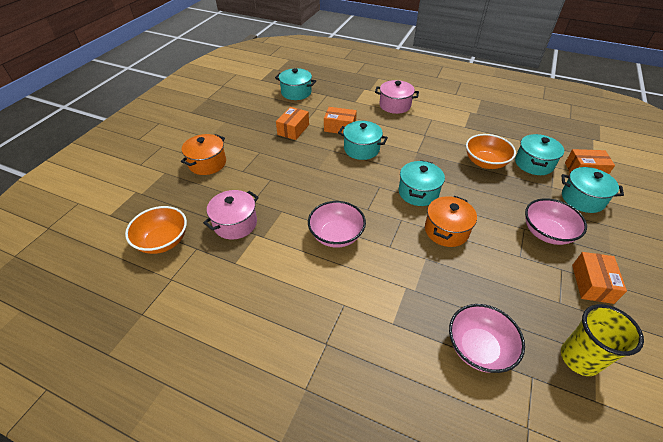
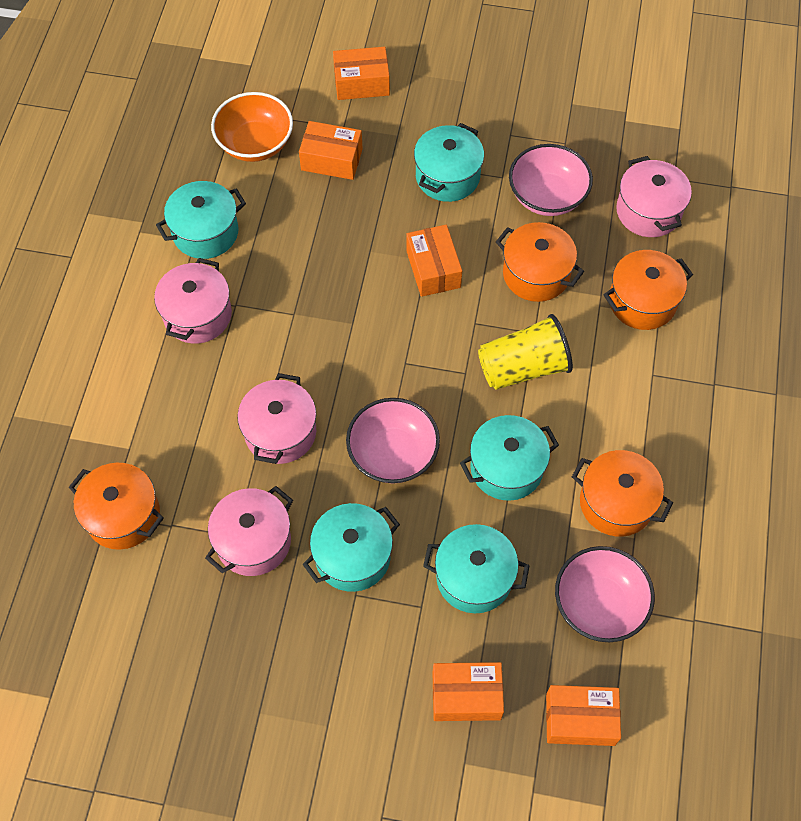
orange bowl: 2 -> 1
orange box: 4 -> 5
orange pot: 2 -> 4
pink pot: 2 -> 4

